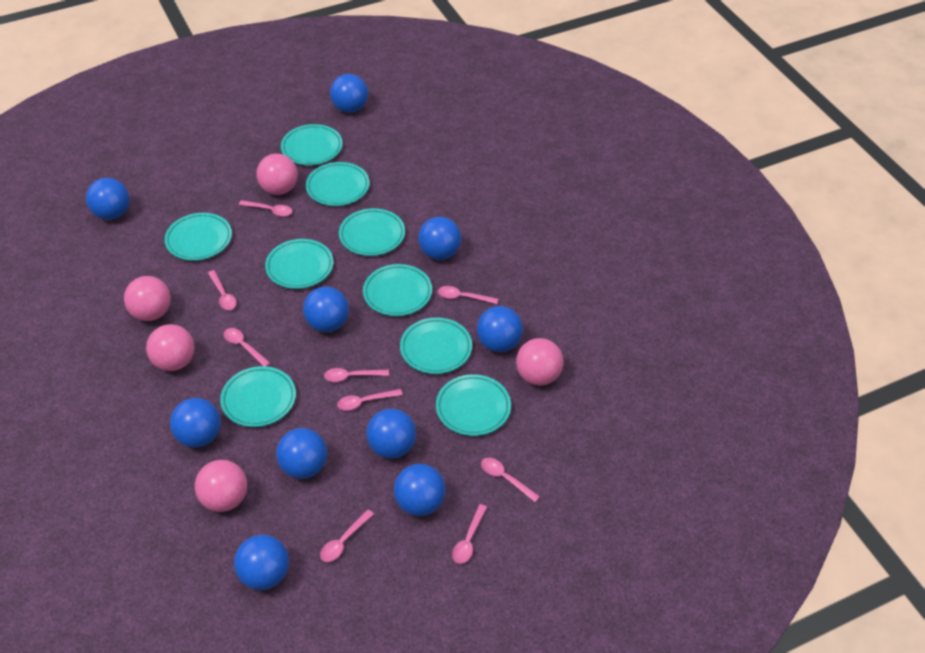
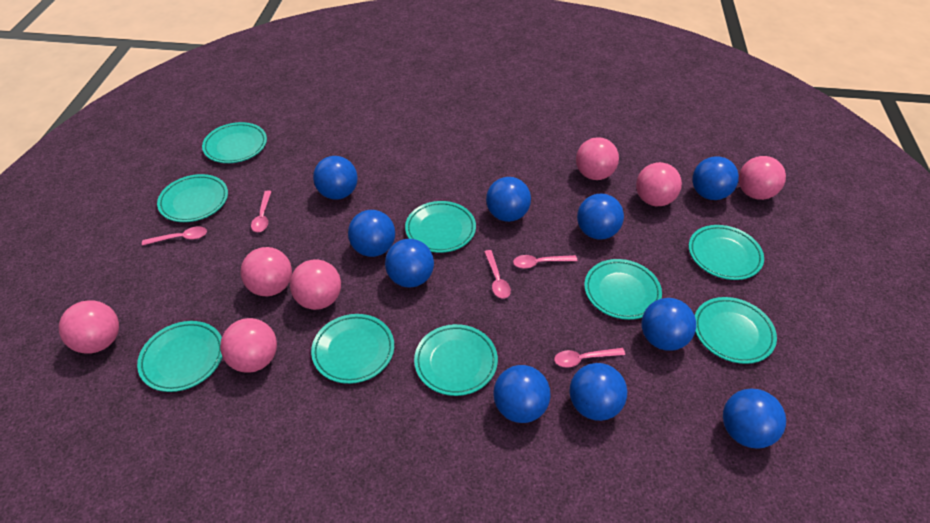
pink ball: 5 -> 7
pink spoon: 9 -> 5

